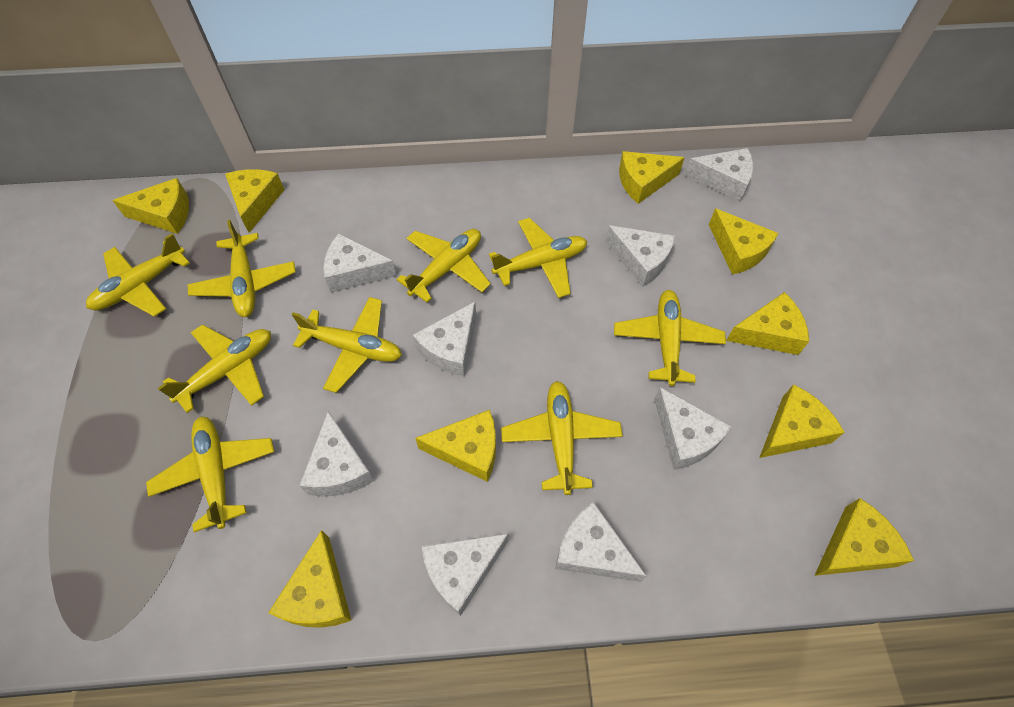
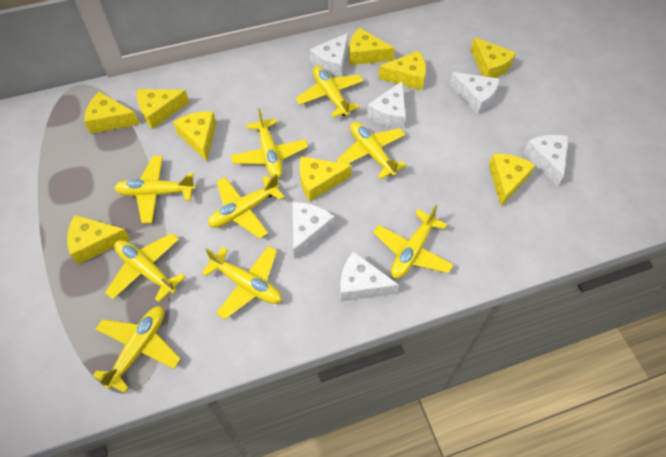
white cheese: 8 -> 6

